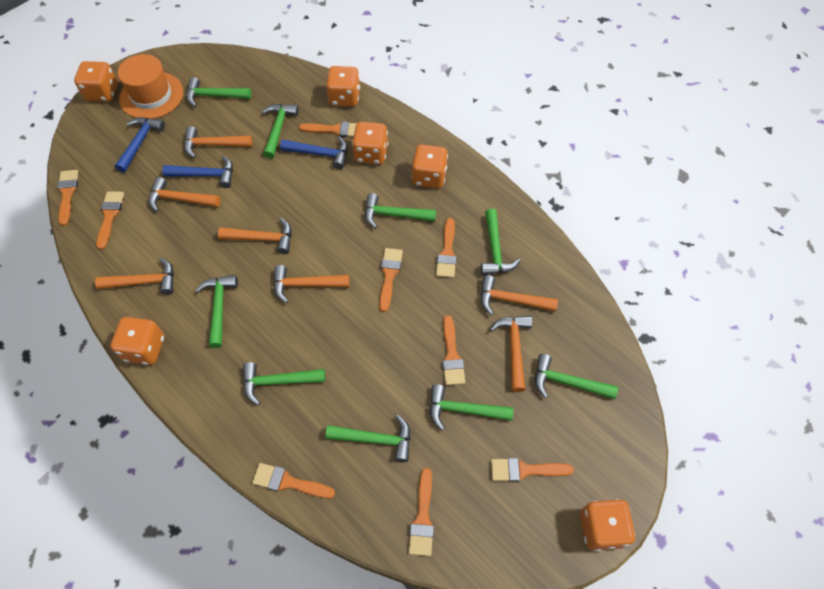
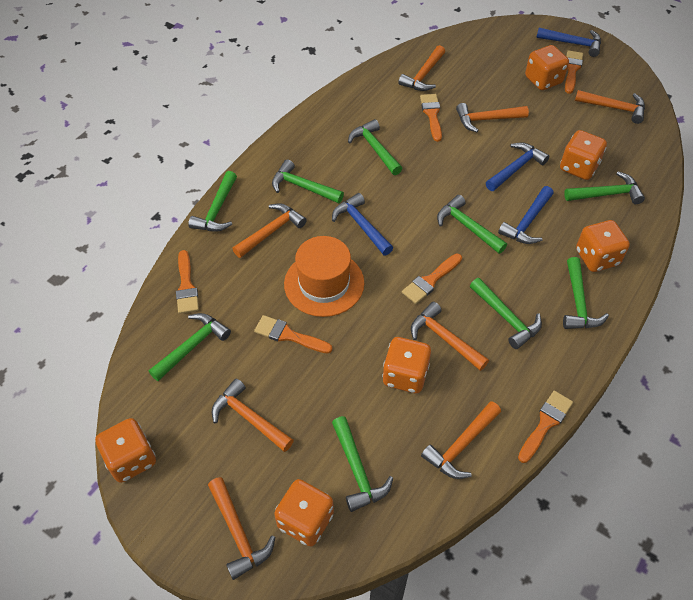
blue hammer: 3 -> 4
orange brush: 9 -> 6
orange hammer: 7 -> 8

